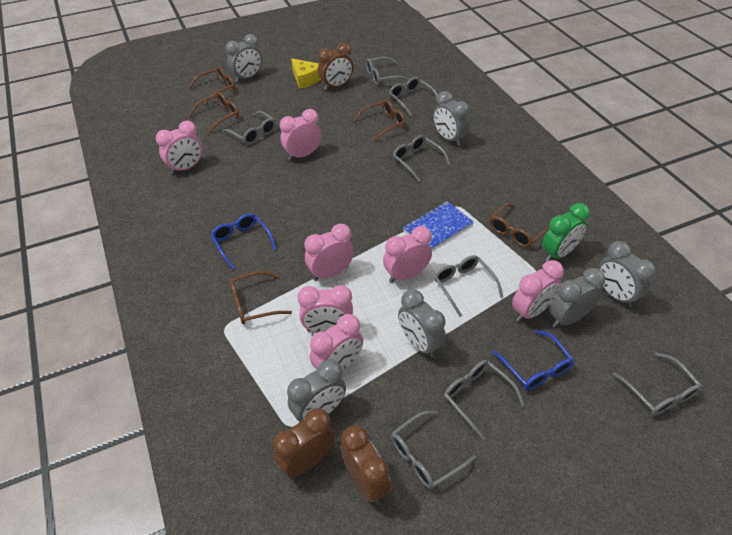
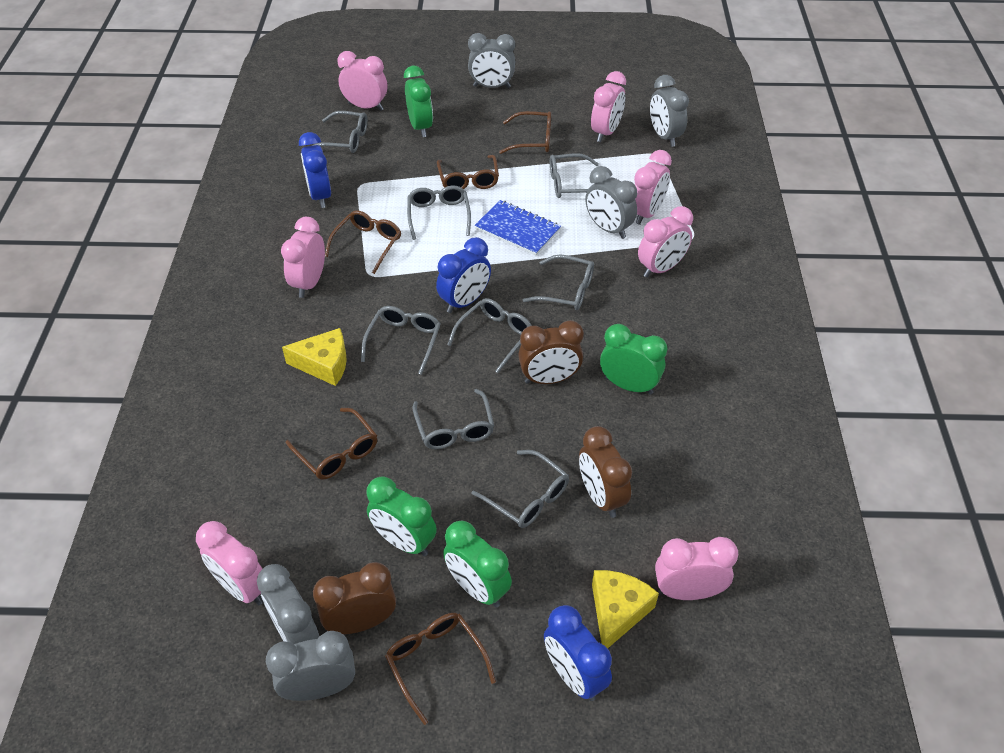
blue clock: 0 -> 3
blue glasses: 2 -> 0
green clock: 1 -> 4
grey clock: 6 -> 5
yellow cheese: 1 -> 2

